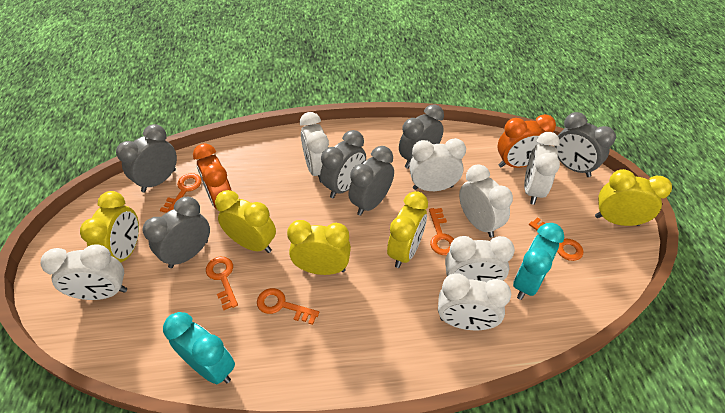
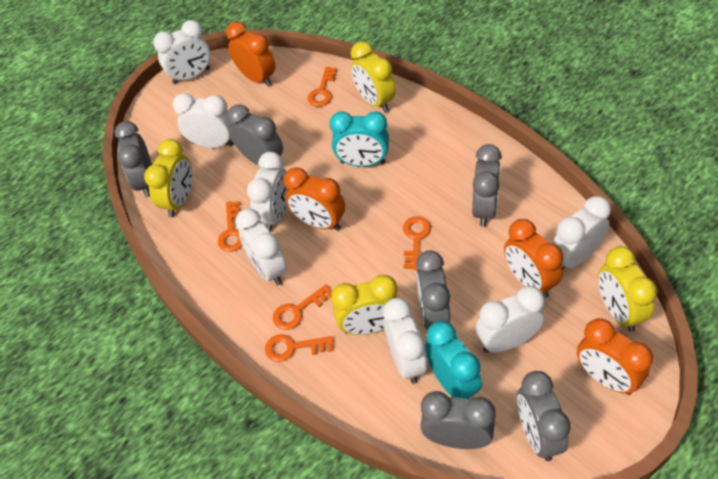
orange clock: 2 -> 4
yellow clock: 5 -> 4

